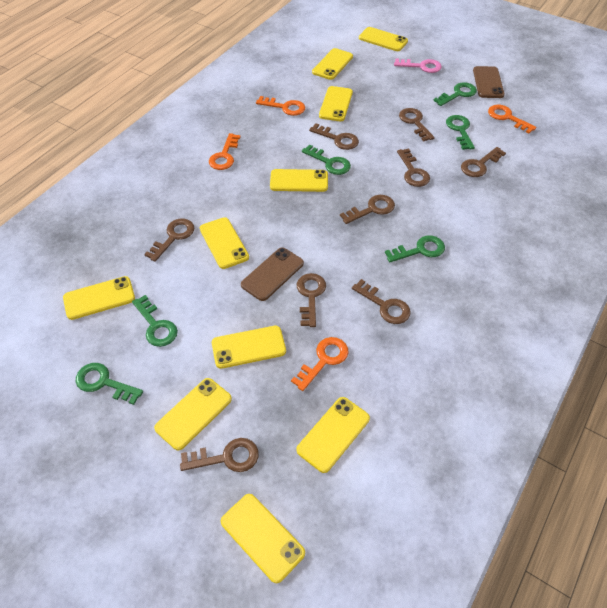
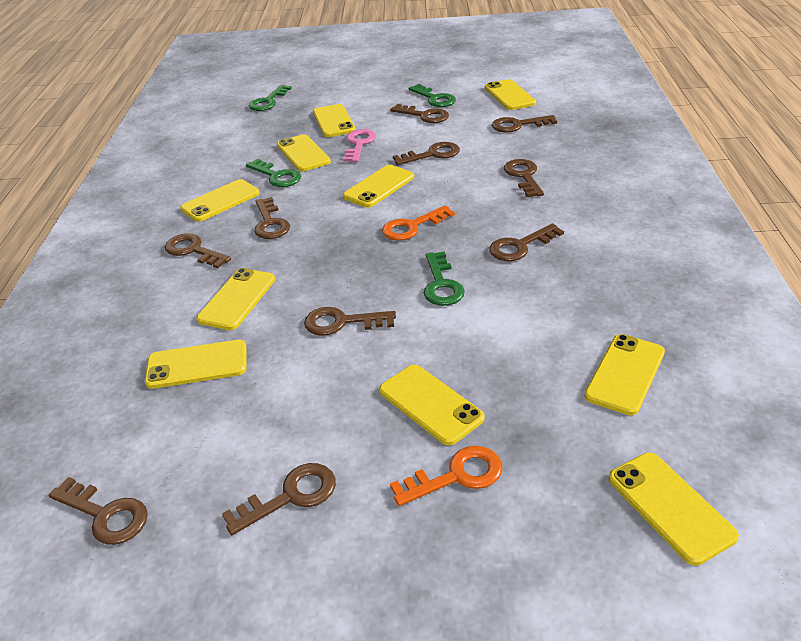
brown key: 9 -> 10
brown phone: 2 -> 0
green key: 6 -> 4
orange key: 4 -> 2

